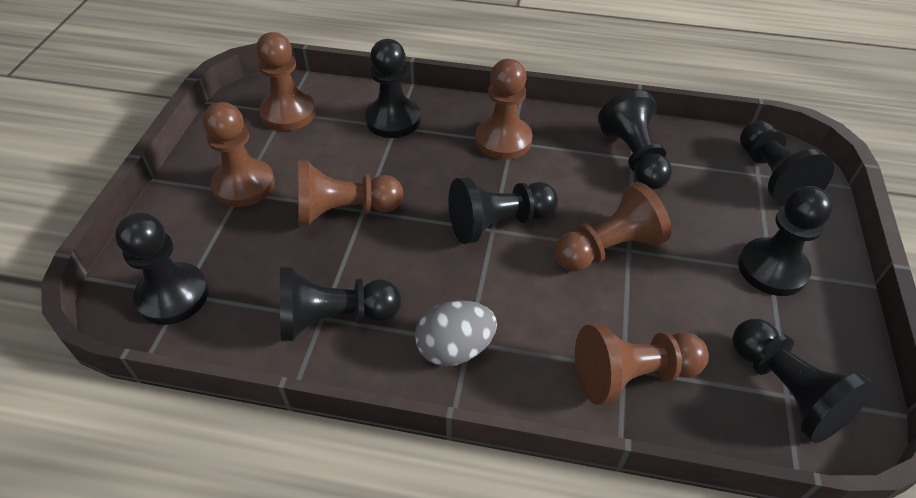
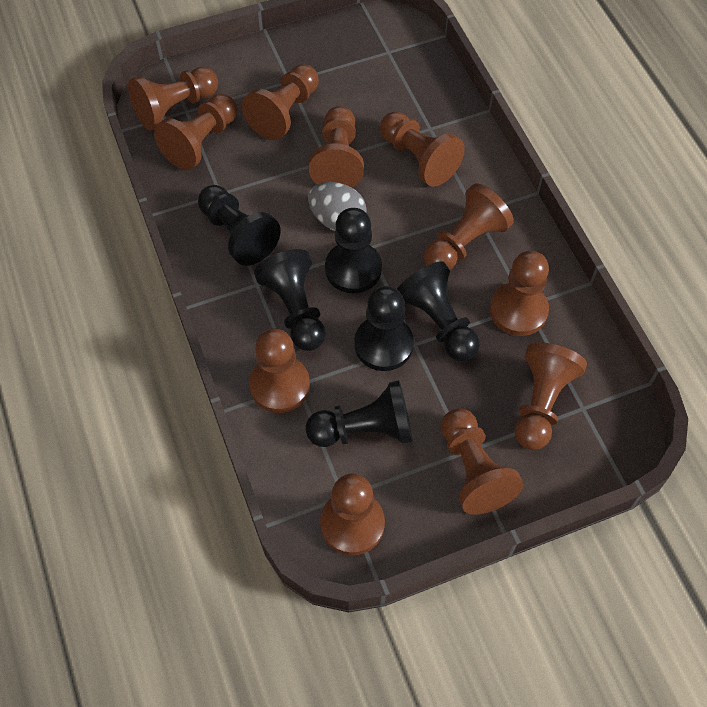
black pawn: 8 -> 6
brown pawn: 6 -> 11

